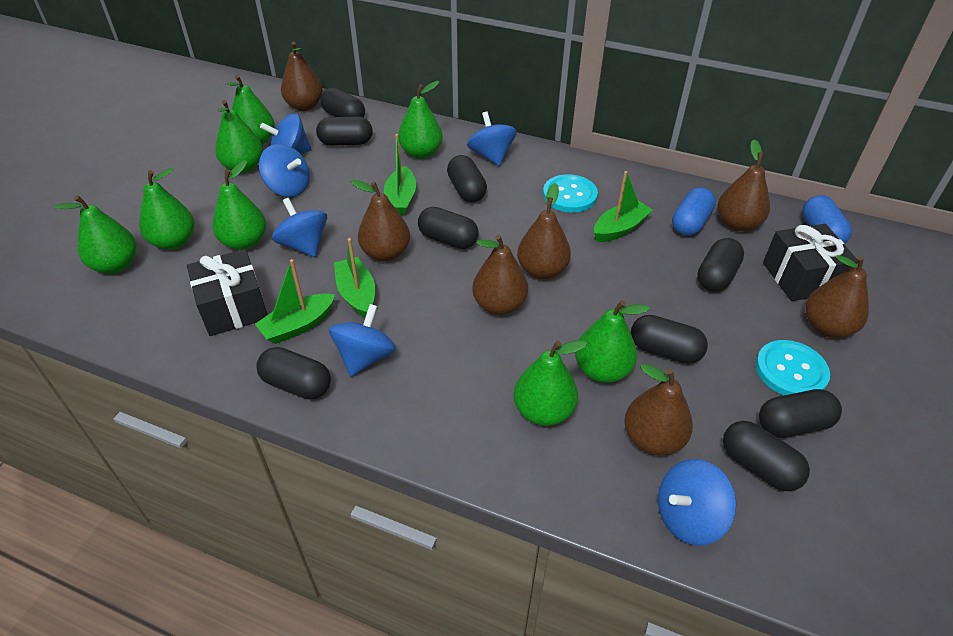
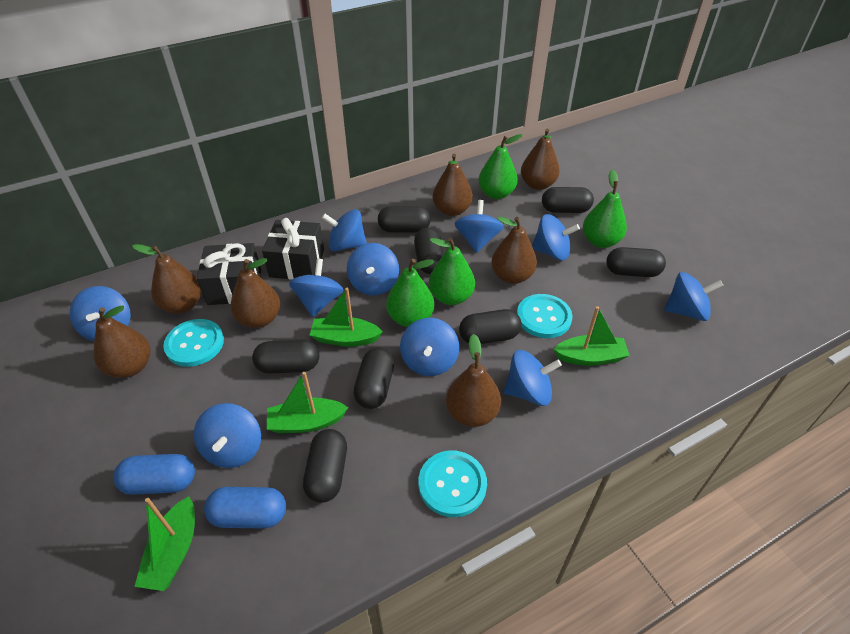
black capsule: 9 -> 8
blue spinning top: 6 -> 10
green pear: 8 -> 4
turquoise button: 2 -> 3

